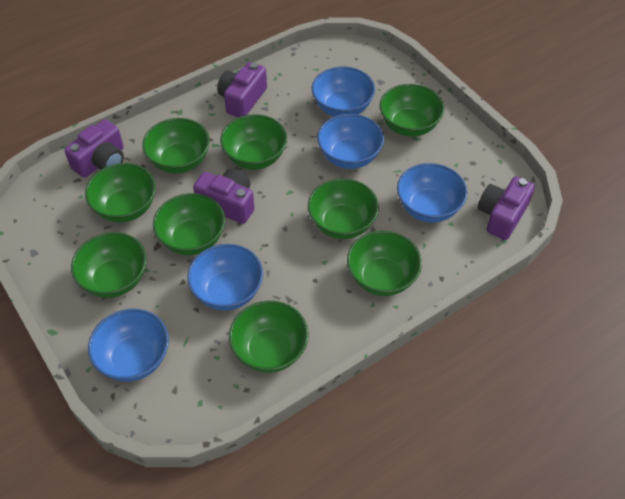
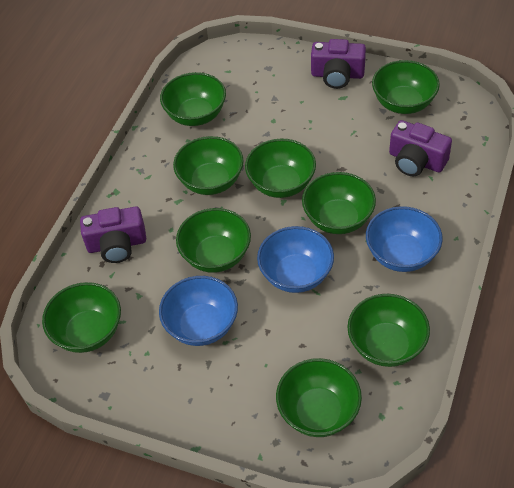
blue bowl: 5 -> 3
purple camera: 4 -> 3

